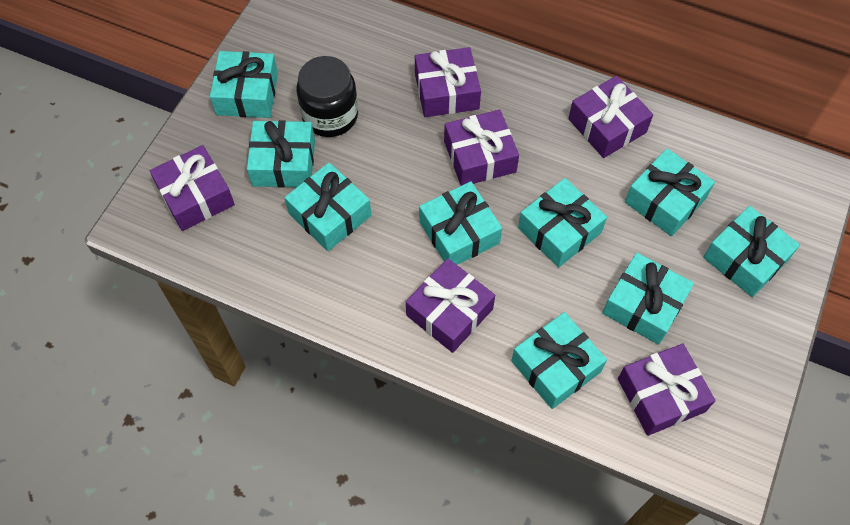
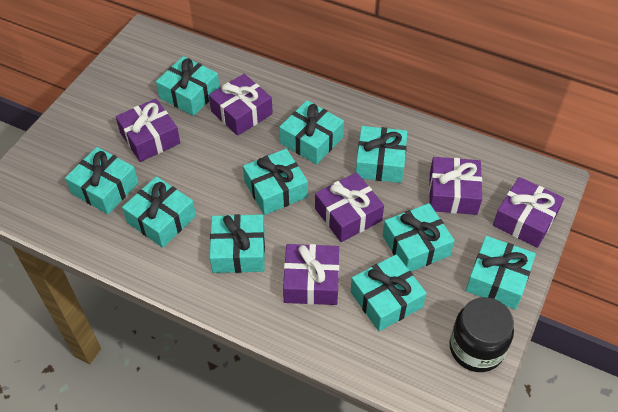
turquoise gift: 9 -> 10

